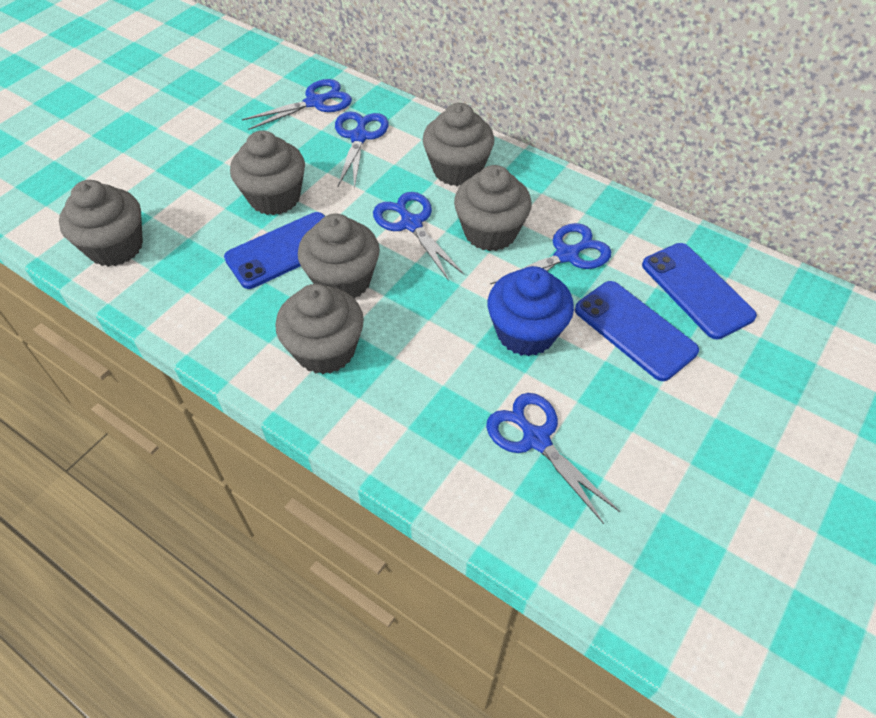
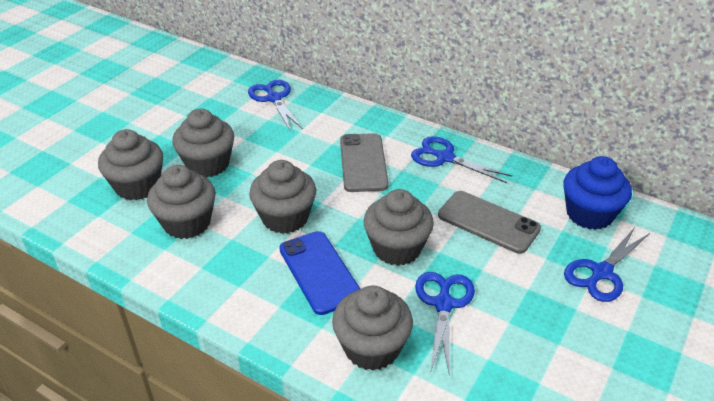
blue phone: 3 -> 1
blue scissors: 5 -> 4
grey phone: 0 -> 2

